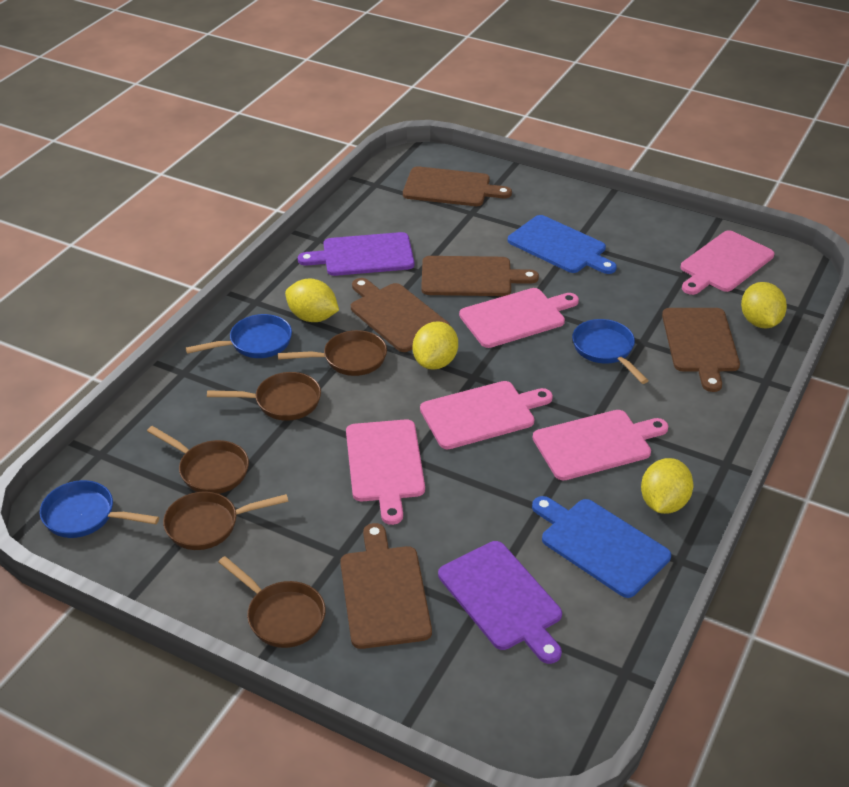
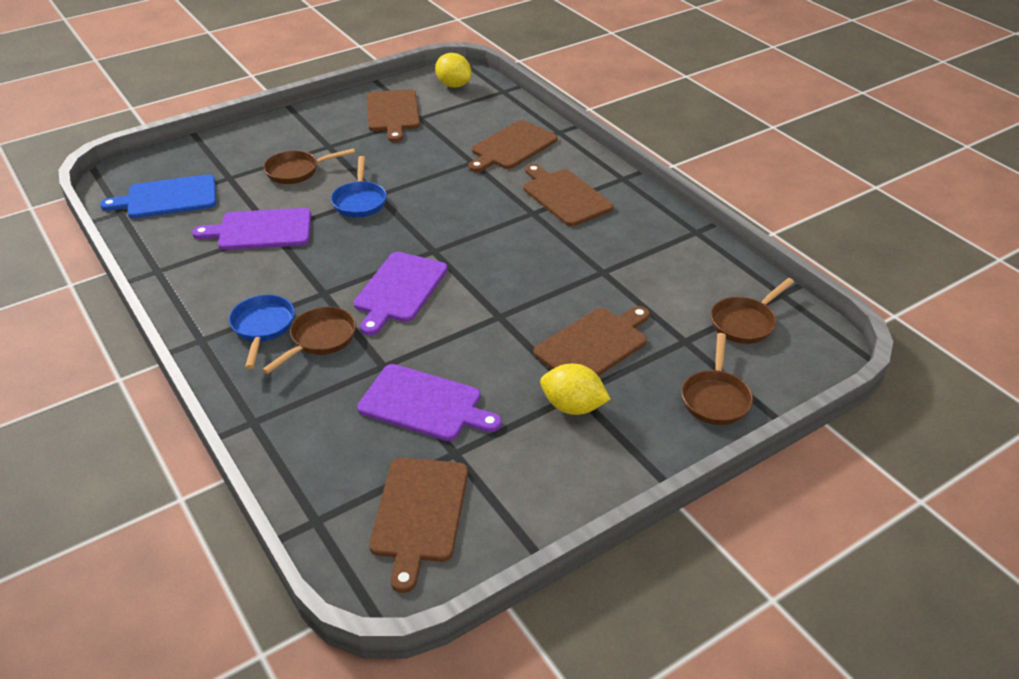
blue cutting board: 2 -> 1
blue pan: 3 -> 2
brown pan: 5 -> 4
pink cutting board: 5 -> 0
purple cutting board: 2 -> 3
yellow lemon: 4 -> 2

